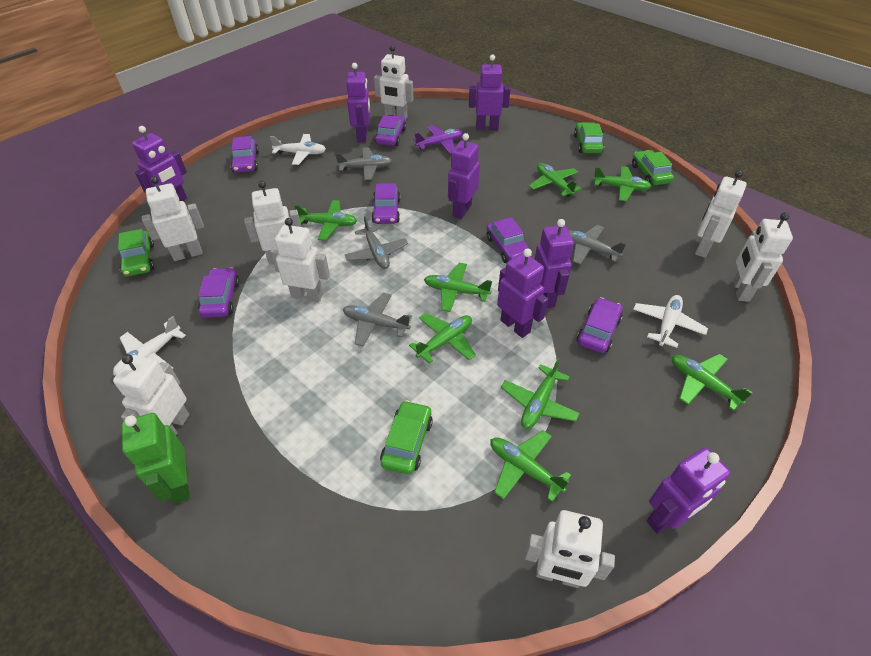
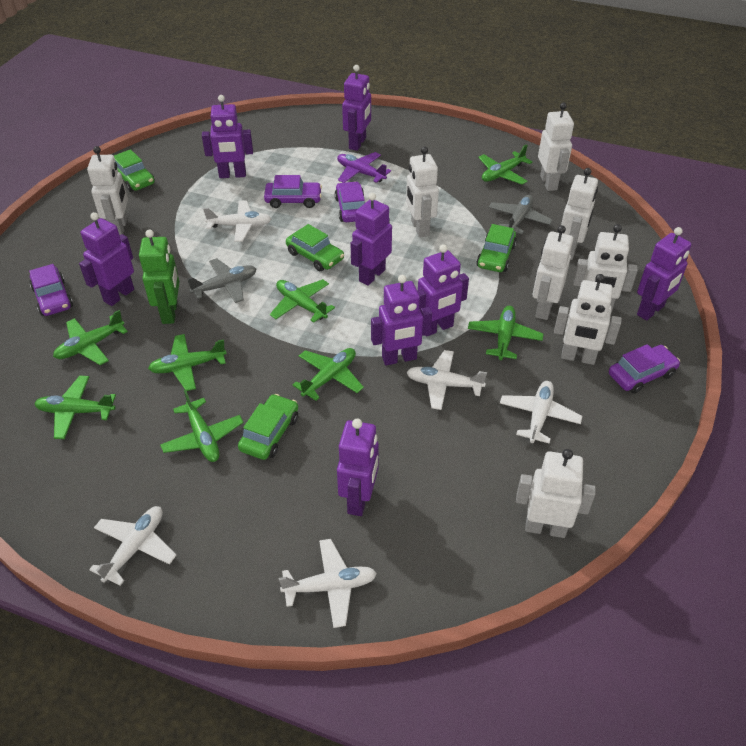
grey plane: 4 -> 2
purple car: 6 -> 4
purple robot: 7 -> 8
white plane: 3 -> 5

